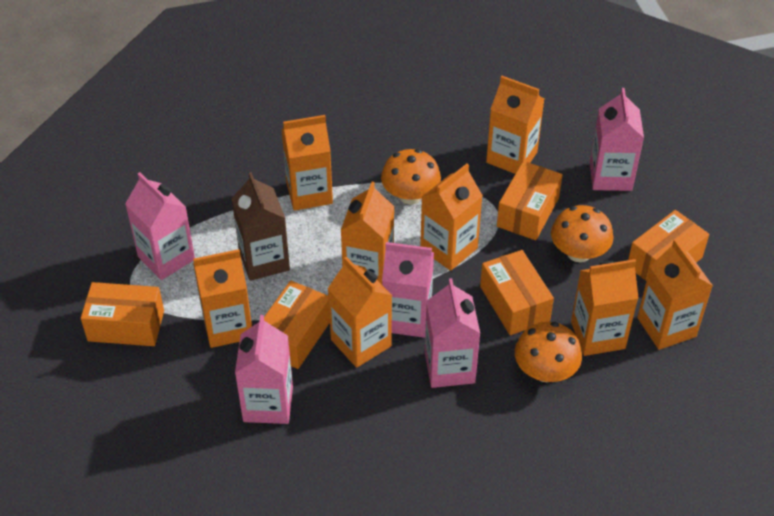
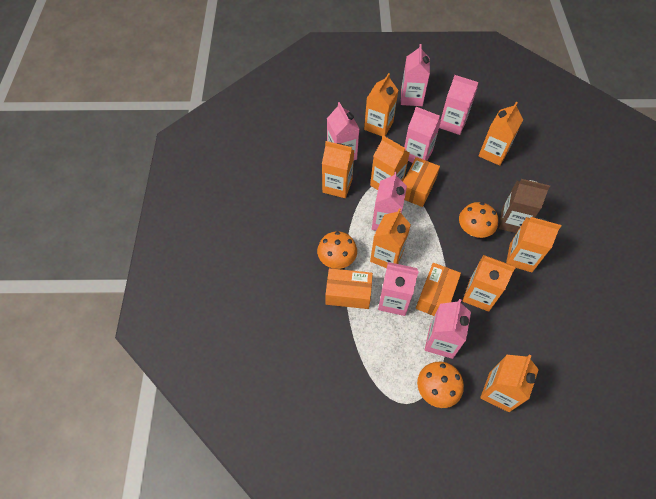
orange box: 5 -> 3
pink carton: 5 -> 7

